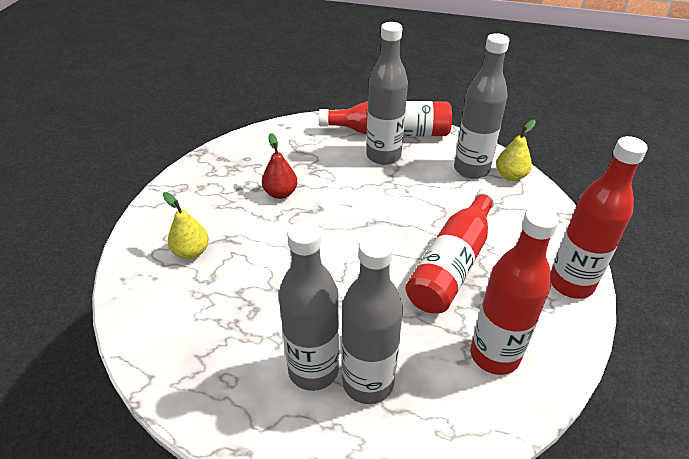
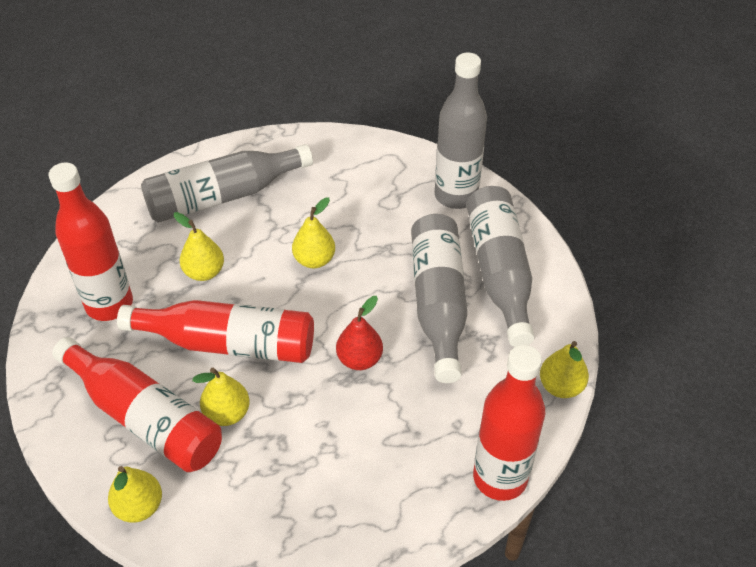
yellow pear: 2 -> 5

